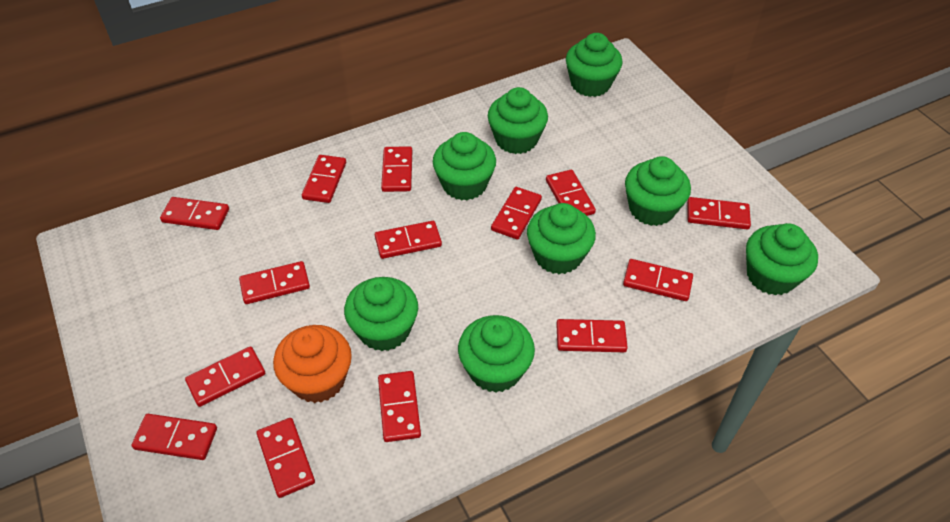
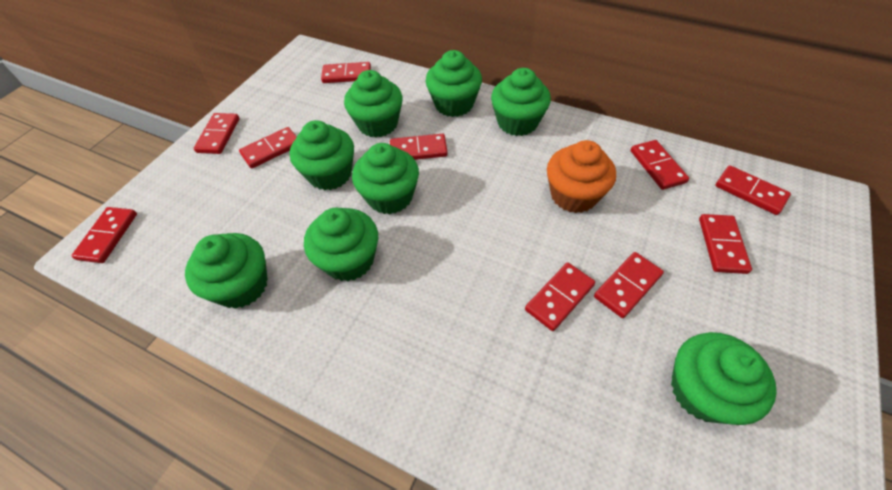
red domino: 14 -> 10

